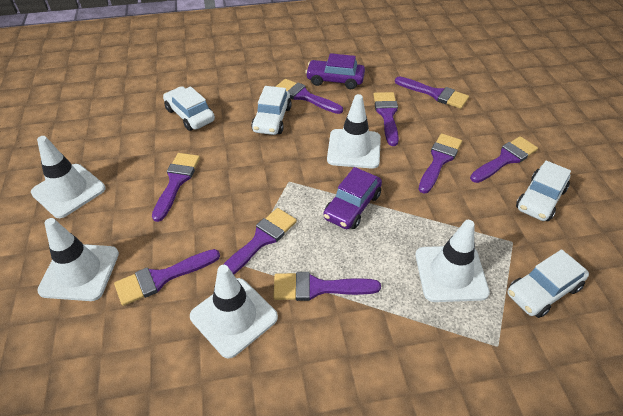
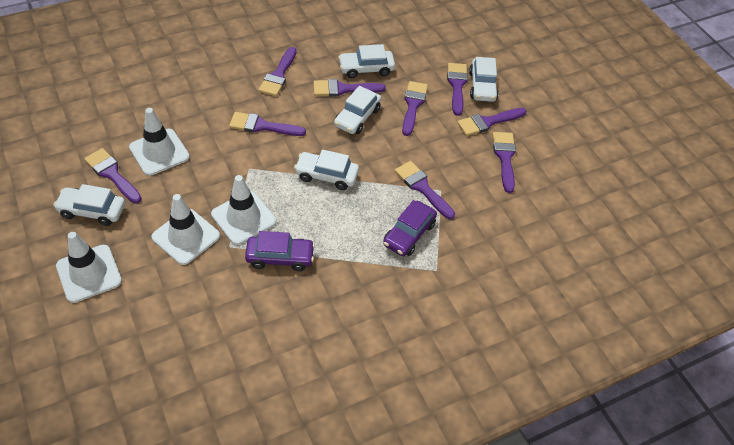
white car: 4 -> 5
white traffic cone: 5 -> 4

